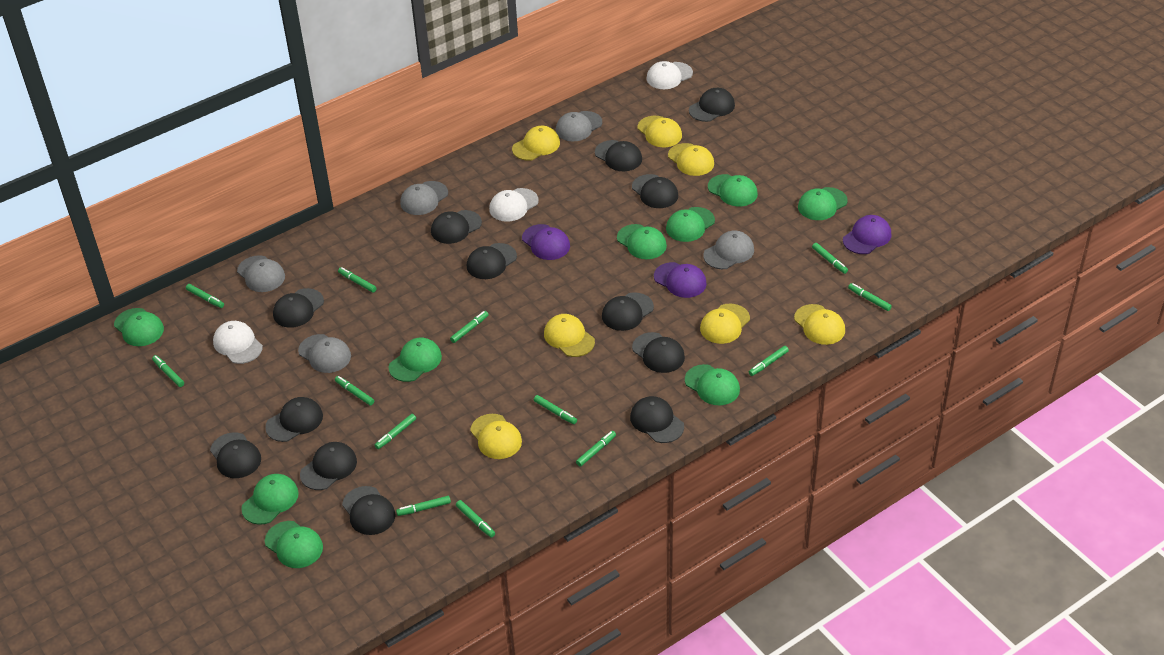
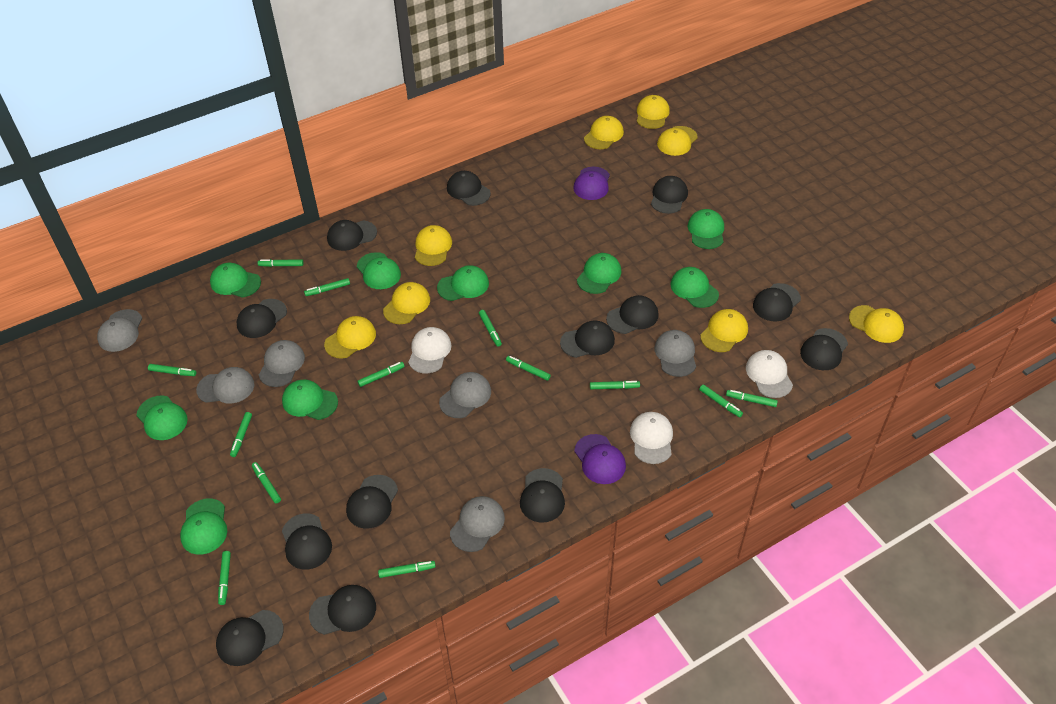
grey cap: 5 -> 6
purple cap: 3 -> 2
yellow cap: 7 -> 8

